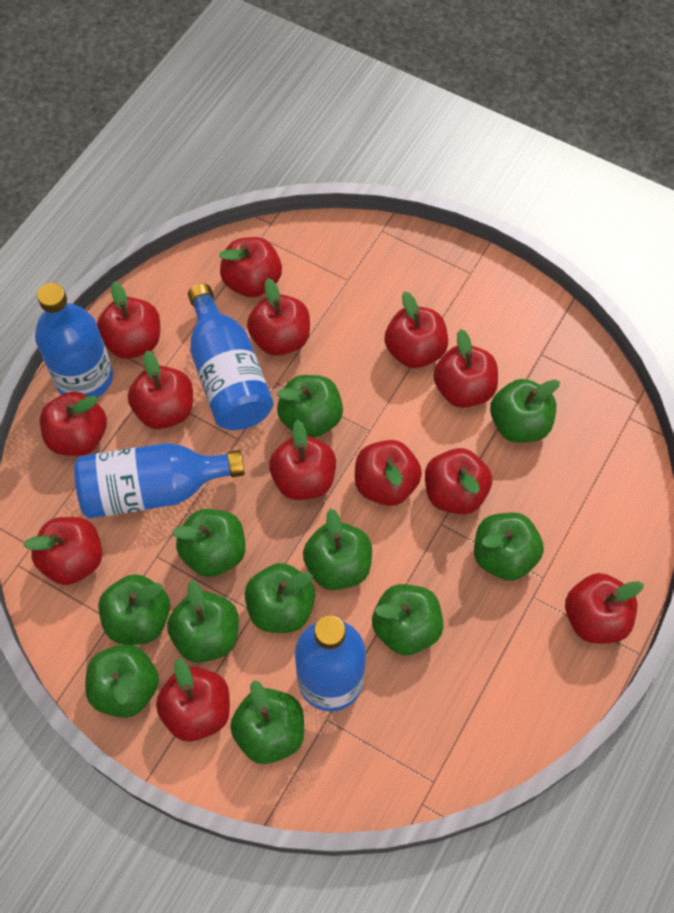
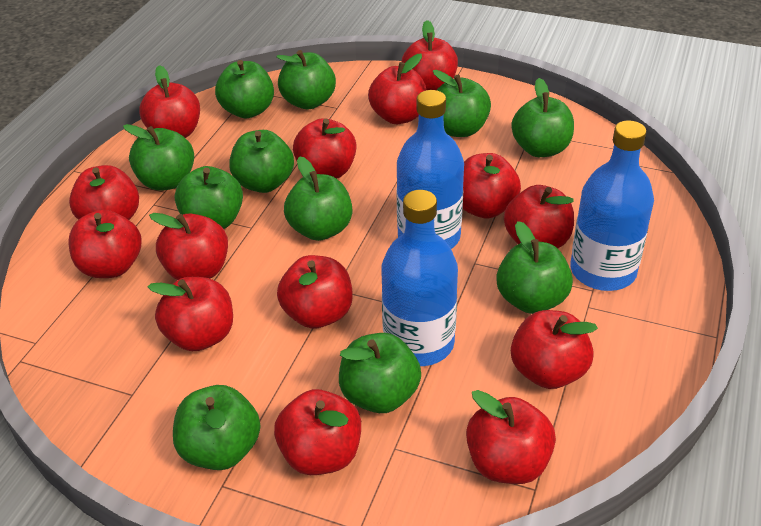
blue bottle: 4 -> 3
red apple: 13 -> 14

